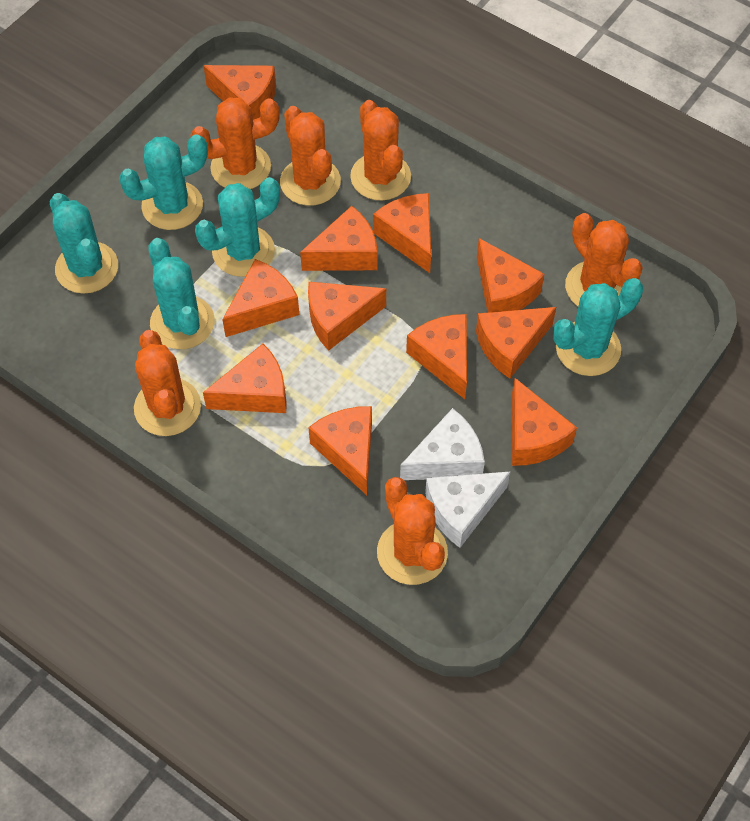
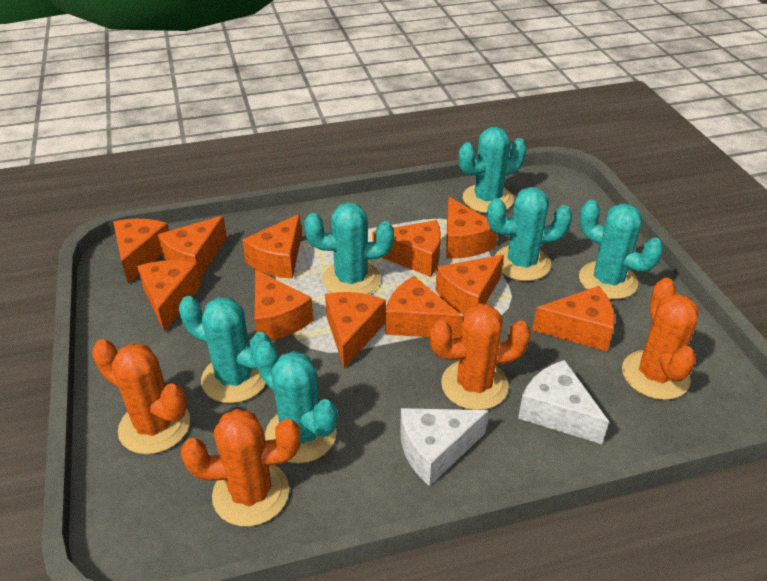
orange cactus: 6 -> 4
turquoise cactus: 5 -> 6

